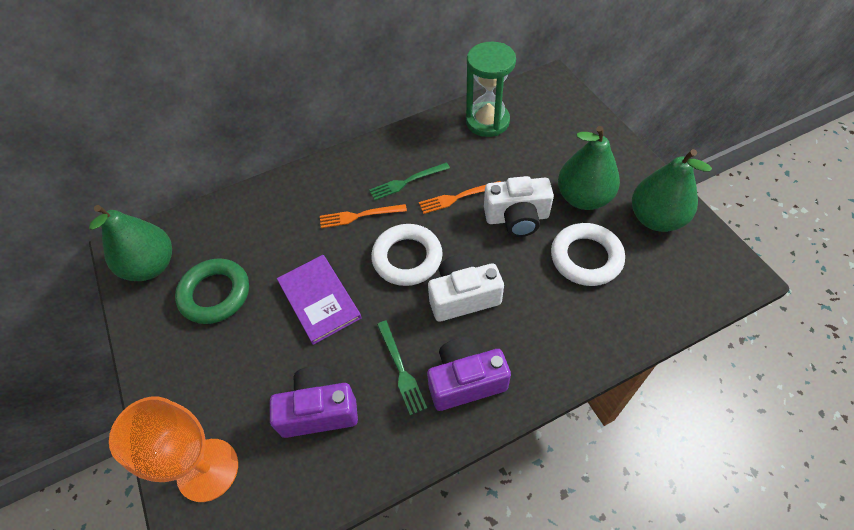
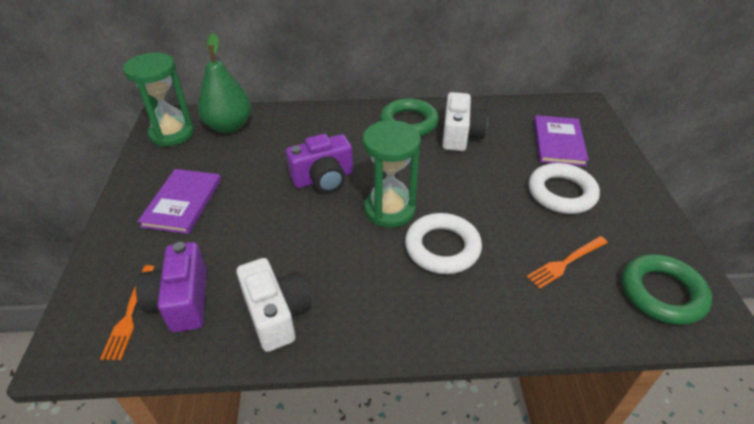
green fork: 2 -> 0
green hourglass: 1 -> 2
green pear: 3 -> 1
green ring: 1 -> 2
orange goblet: 1 -> 0
purple book: 1 -> 2

